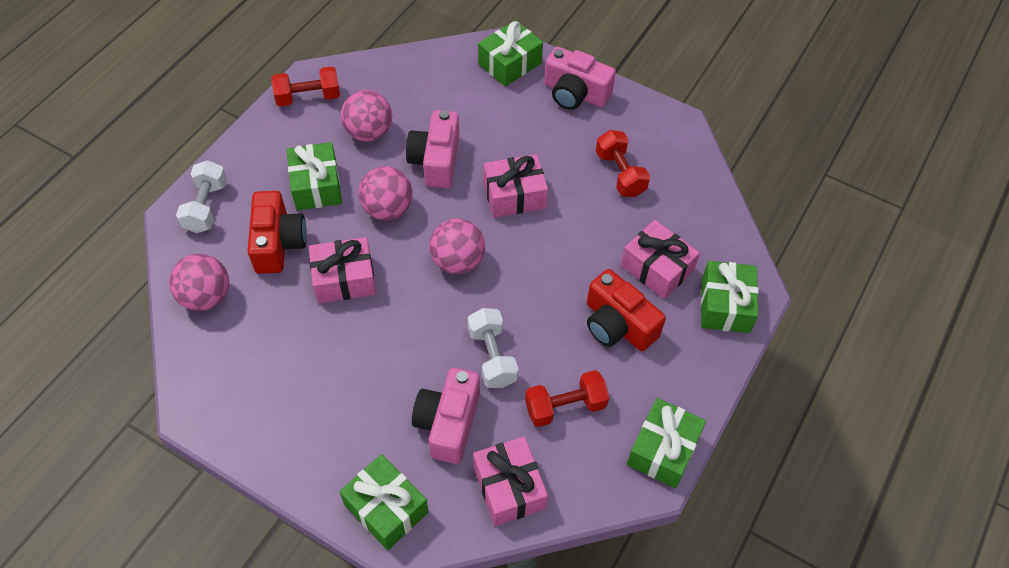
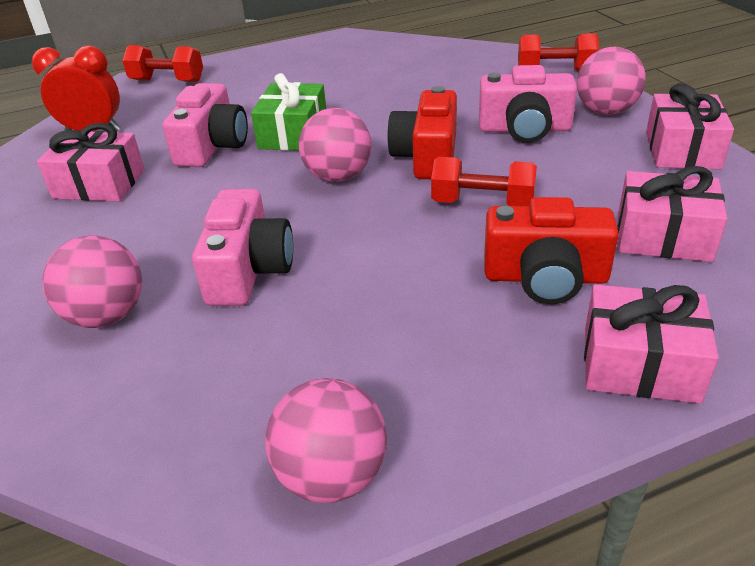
green gift: 5 -> 1
red clock: 0 -> 1
white dumbbell: 2 -> 0

